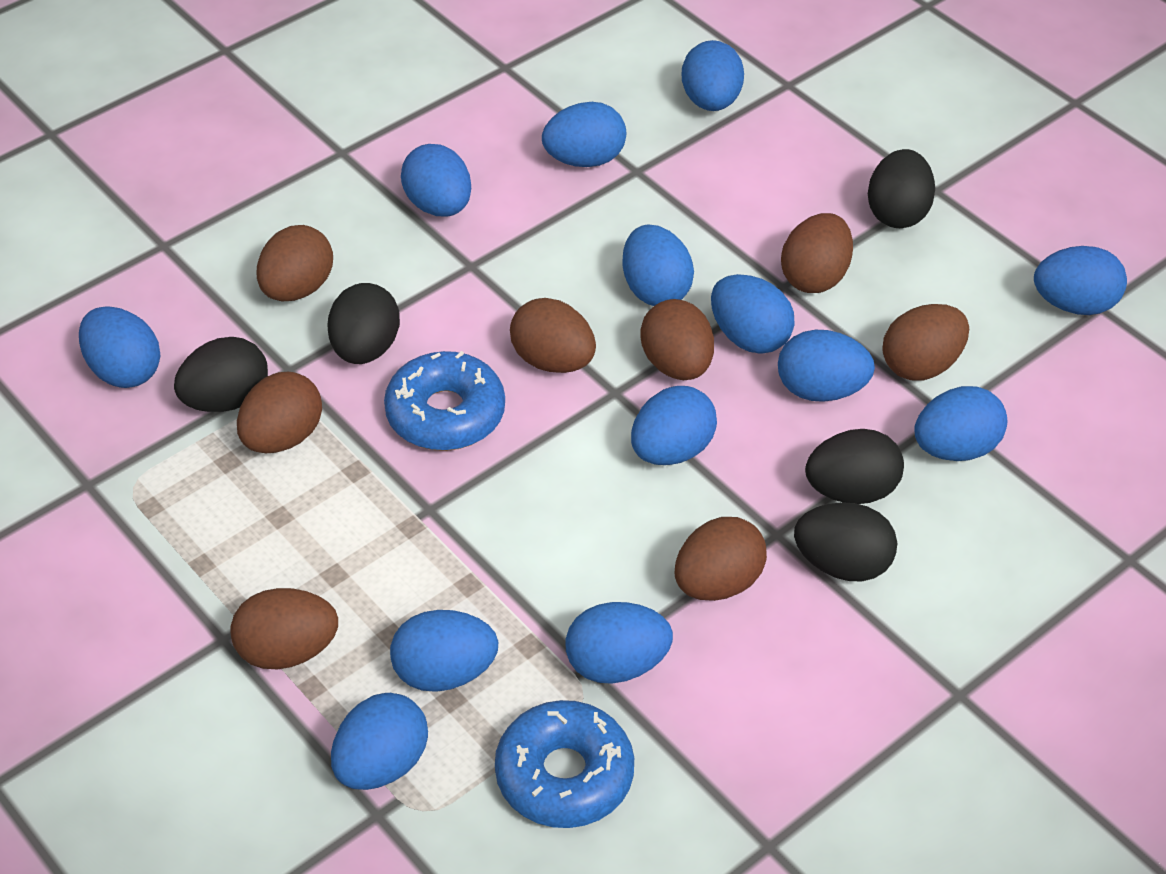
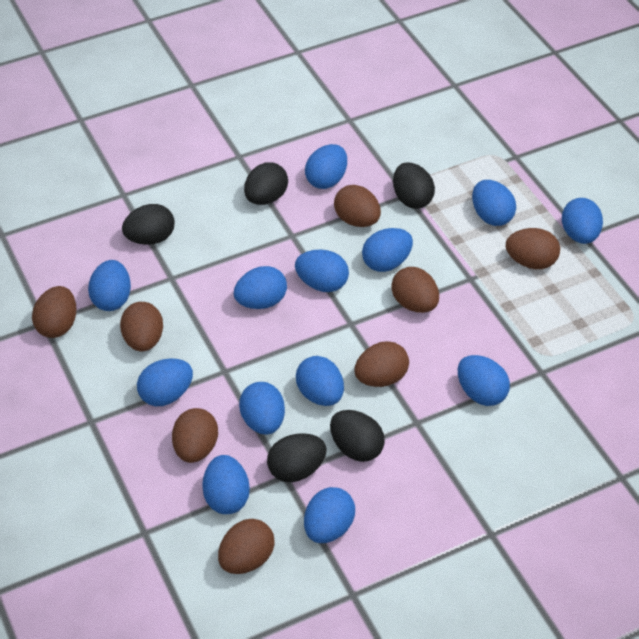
blue donut: 2 -> 0

